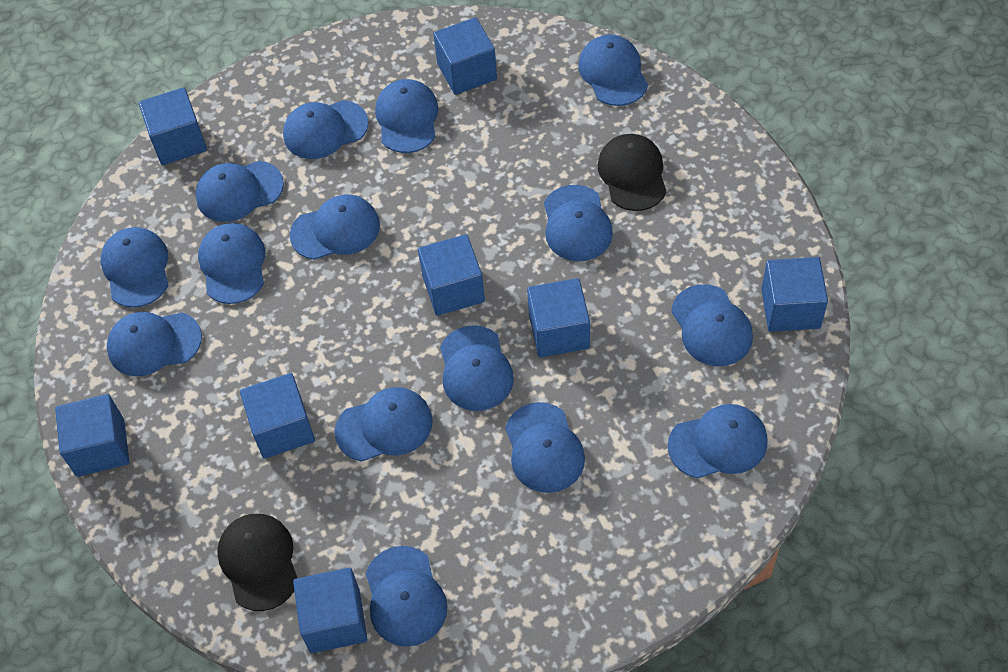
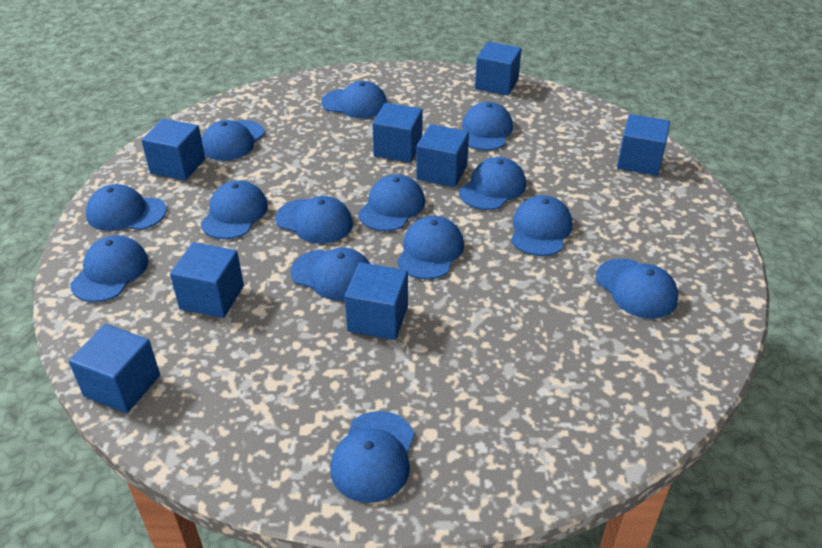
black cap: 2 -> 0
blue cap: 15 -> 14

